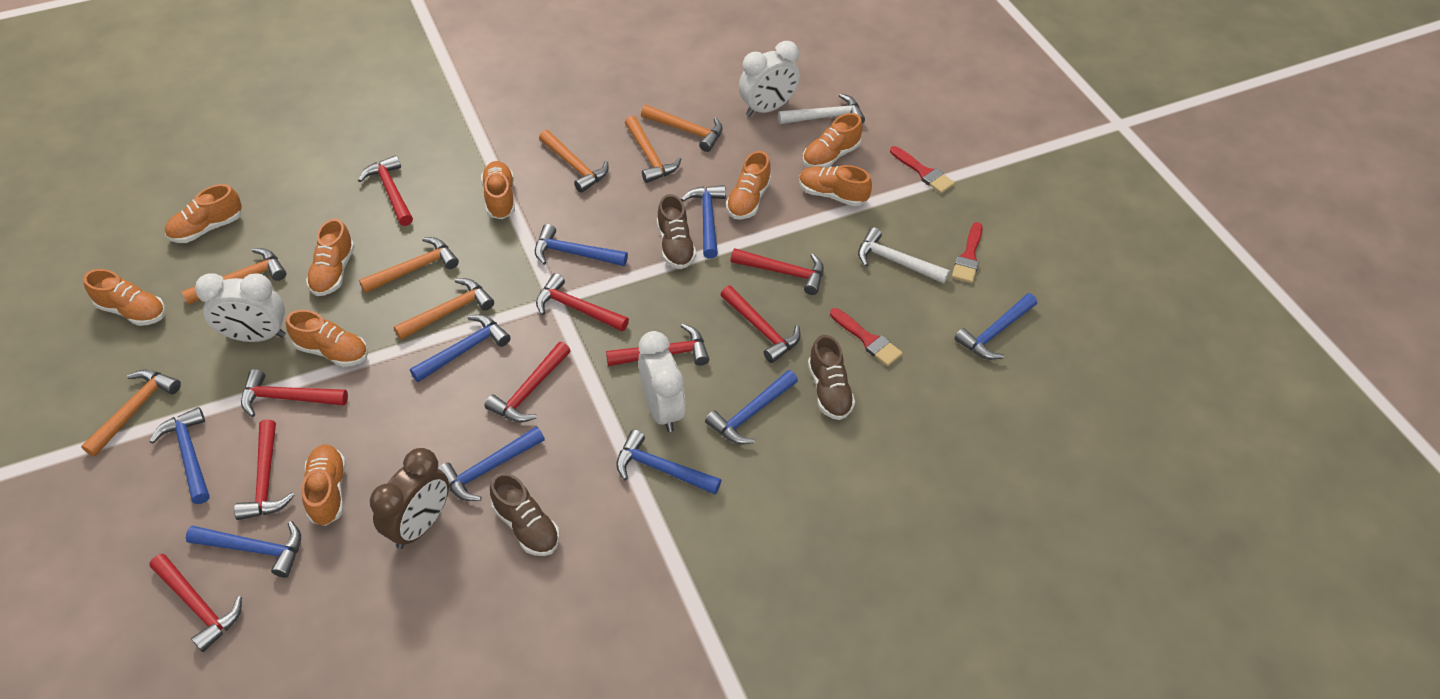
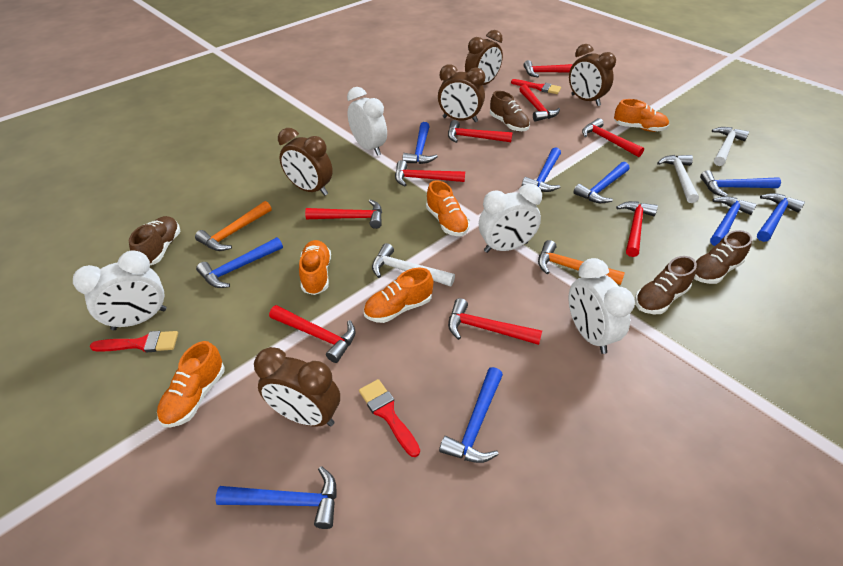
brown clock: 1 -> 5
brown shoe: 3 -> 4
orange hammer: 7 -> 2
orange shoe: 9 -> 5
white clock: 3 -> 4
white hammer: 2 -> 3

